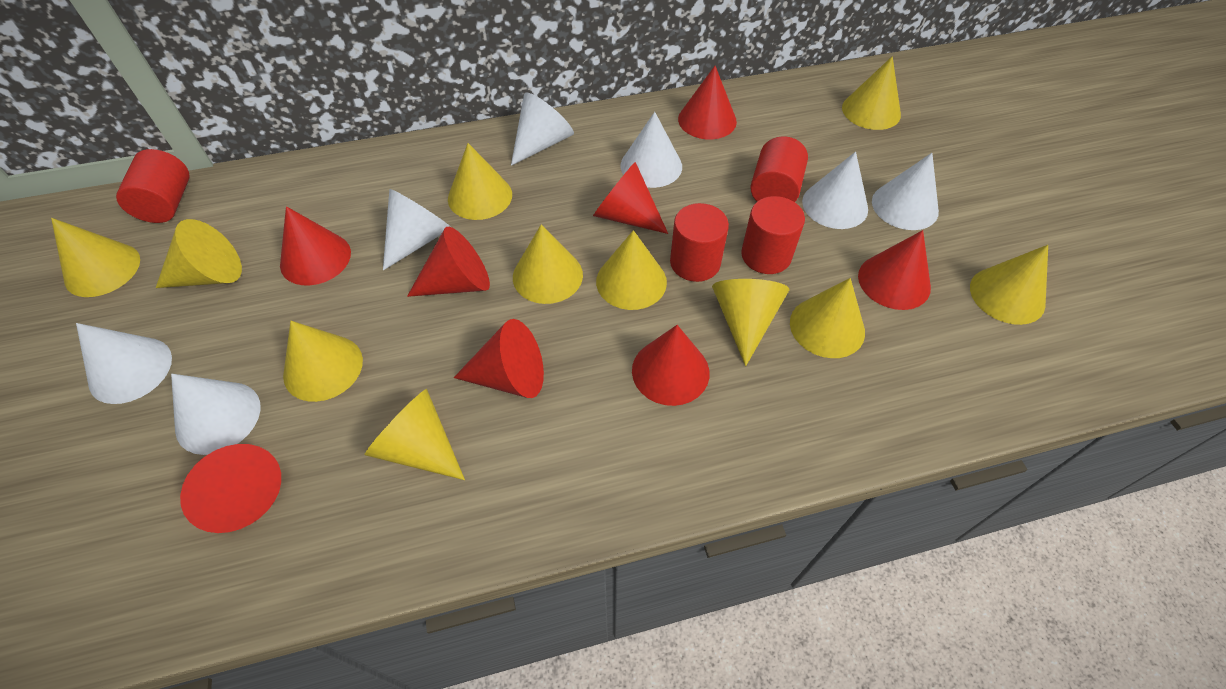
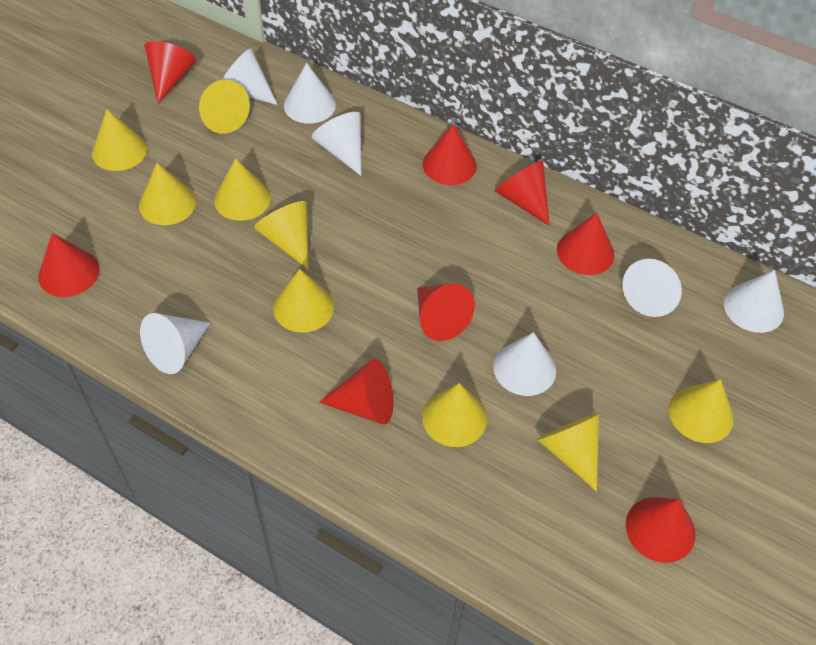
red cylinder: 4 -> 0
yellow cone: 11 -> 9

